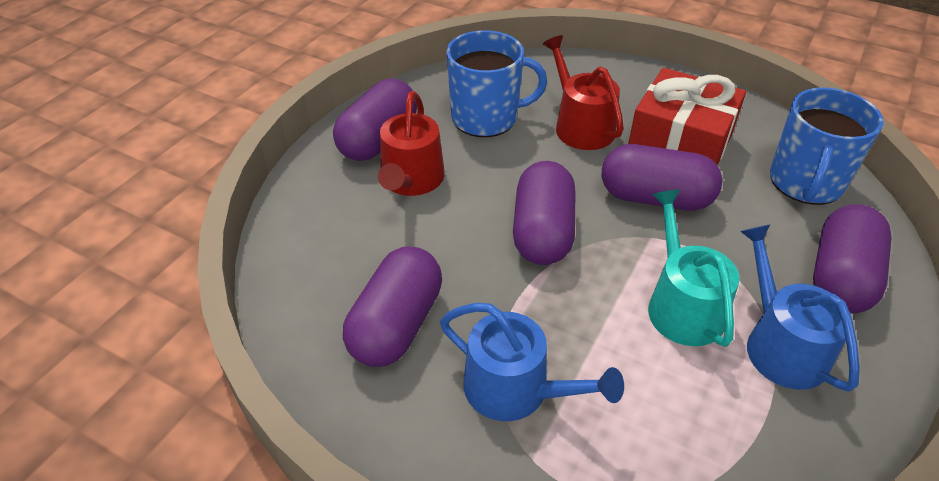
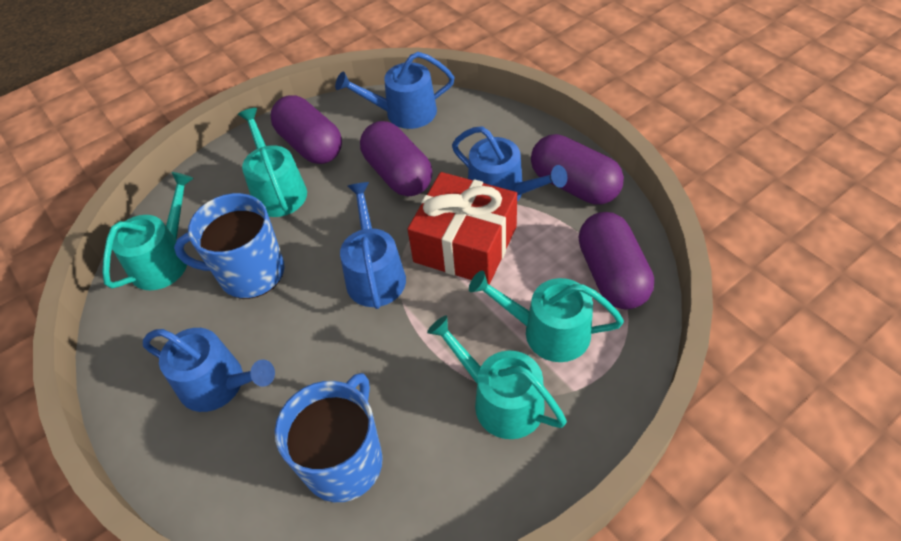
blue watering can: 2 -> 4
purple capsule: 5 -> 4
red watering can: 2 -> 0
turquoise watering can: 1 -> 4

